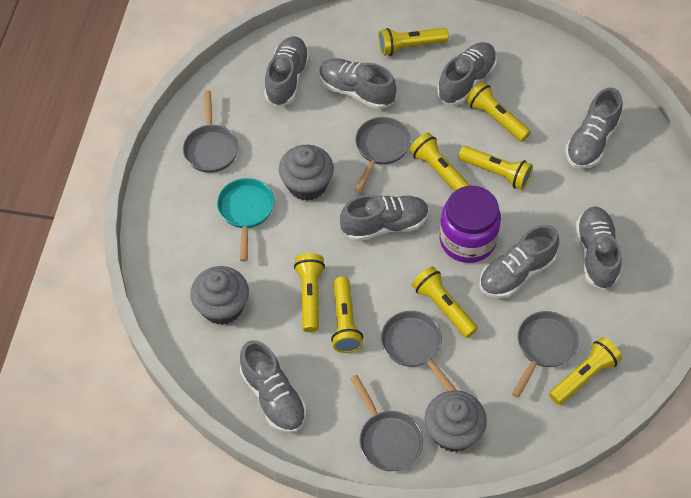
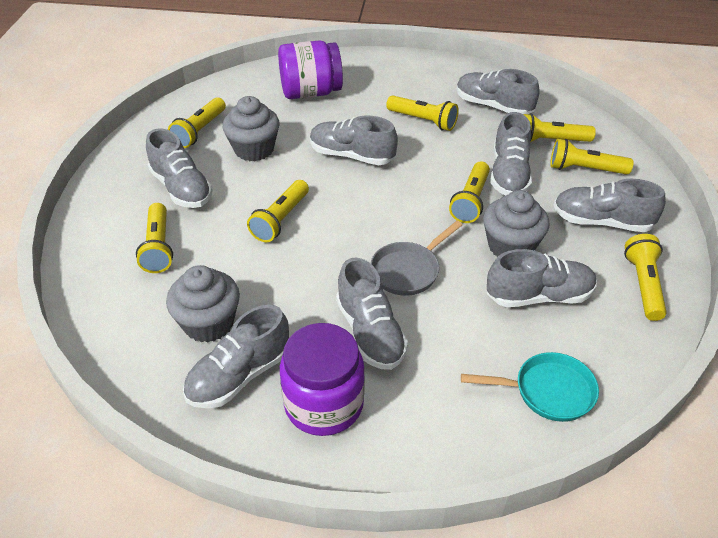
grey pan: 5 -> 1
purple jar: 1 -> 2

